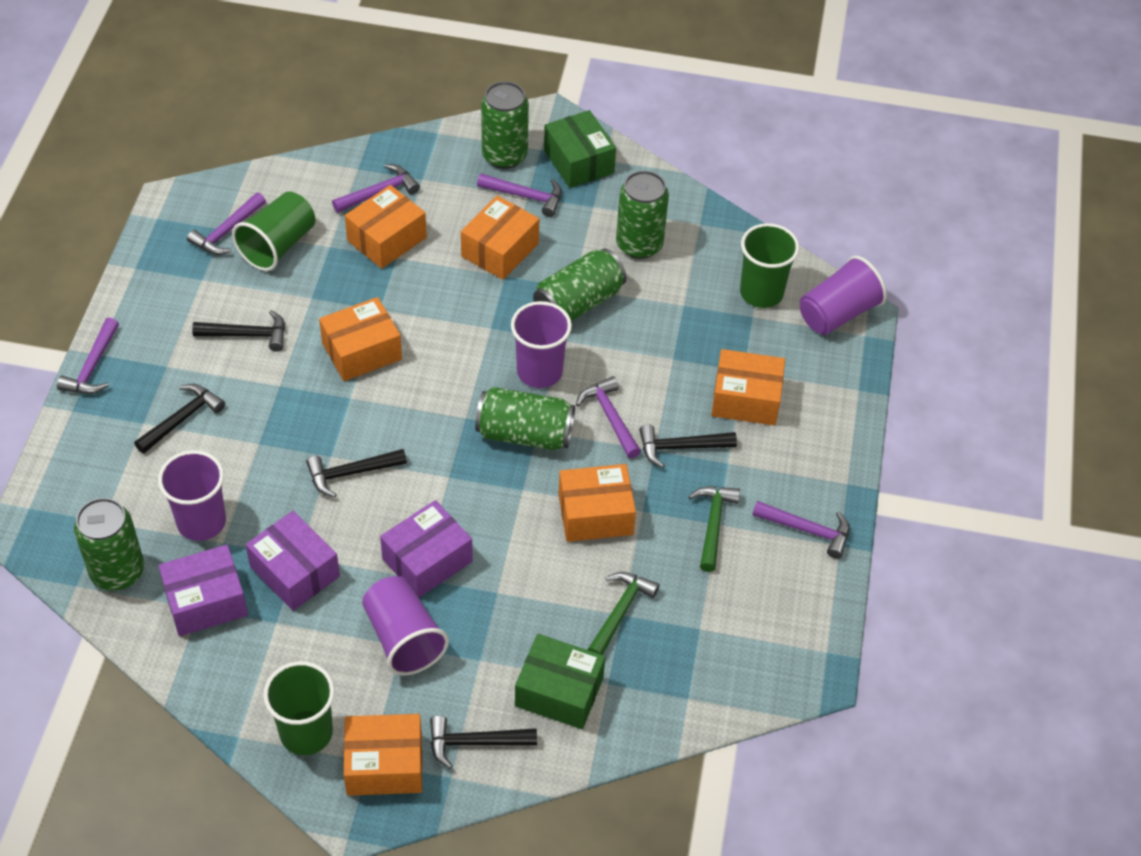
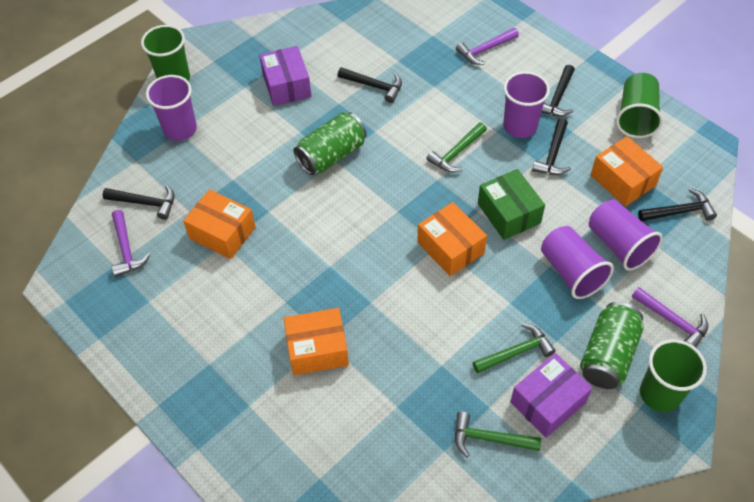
green box: 2 -> 1
green can: 5 -> 2
green hammer: 2 -> 3
orange box: 6 -> 4
purple box: 3 -> 2
purple hammer: 6 -> 3

